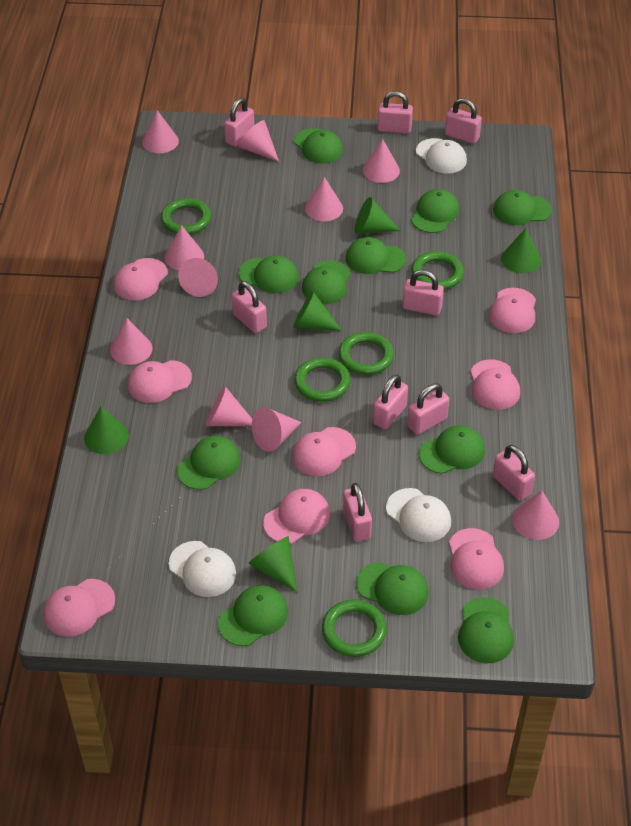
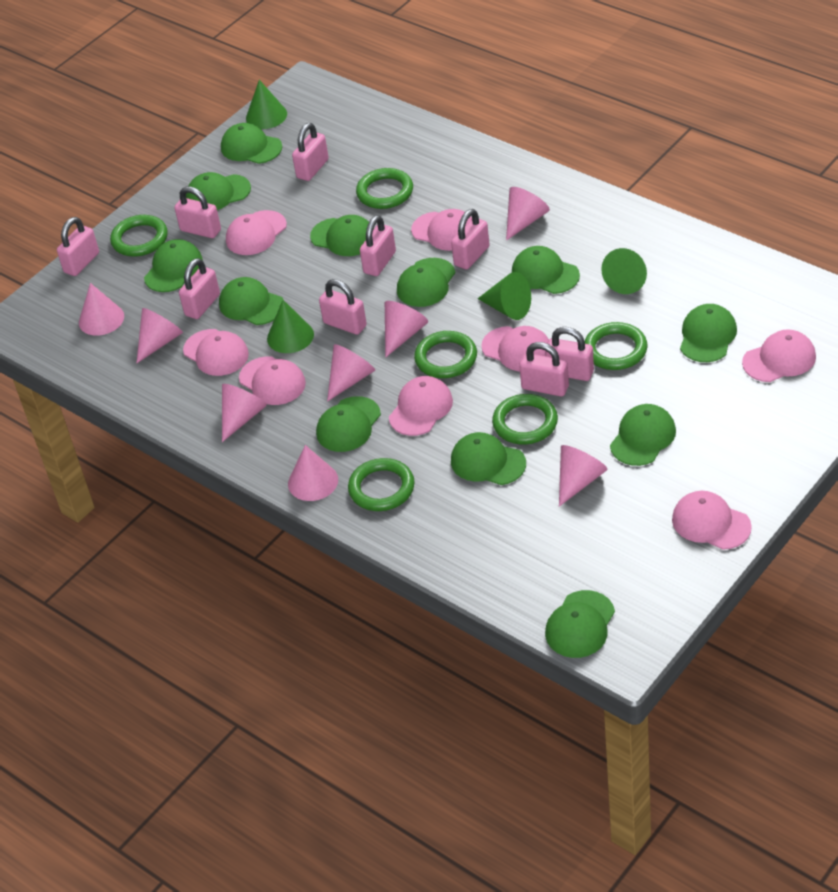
green cap: 11 -> 12
green cone: 5 -> 4
green ring: 5 -> 6
pink cone: 10 -> 8
white cap: 3 -> 0

